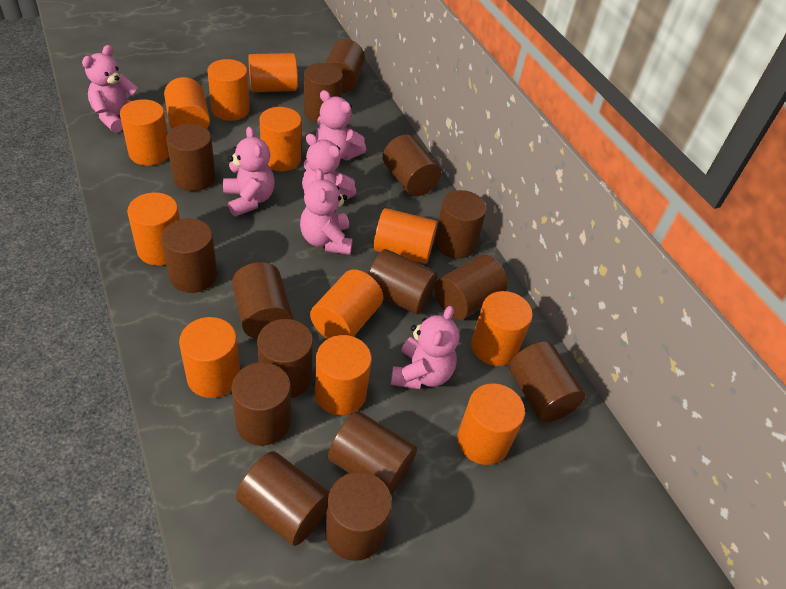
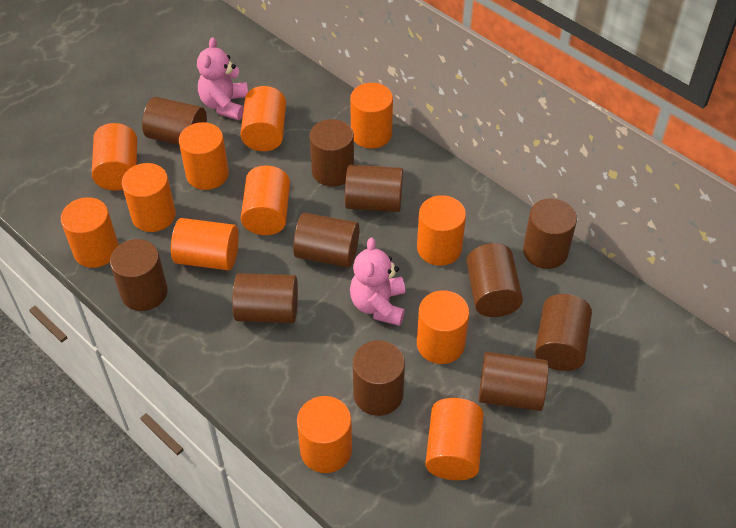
brown cylinder: 15 -> 11
pink teddy bear: 6 -> 2

